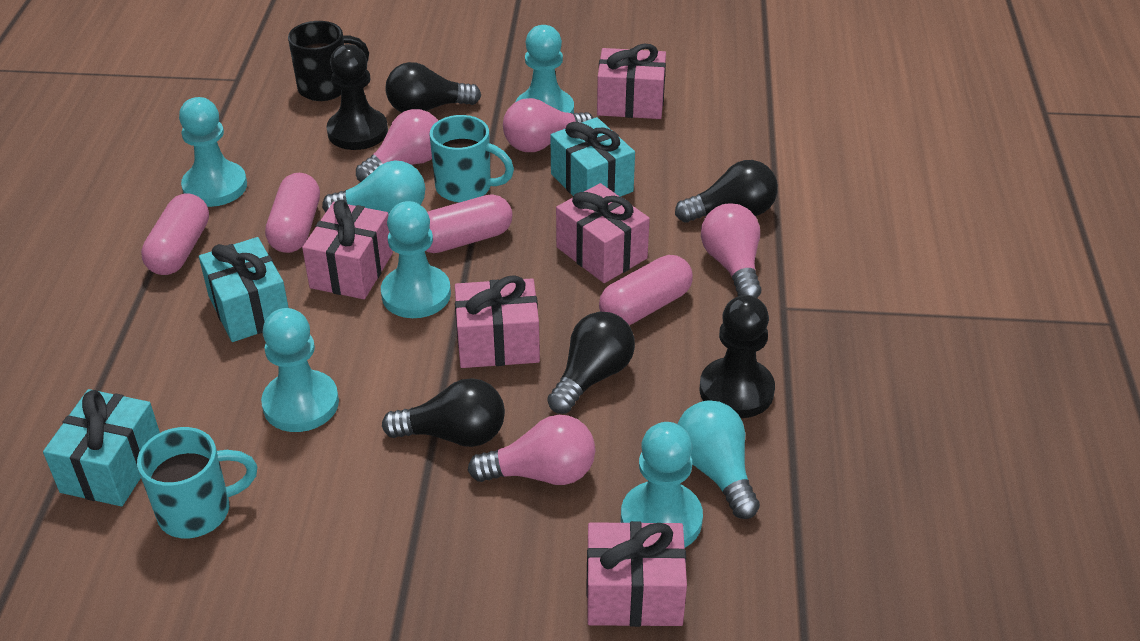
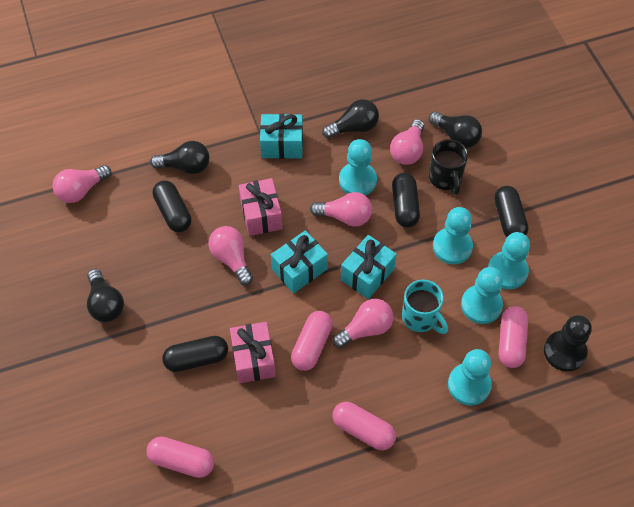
black capsule: 0 -> 4
black pawn: 2 -> 1
pink gift: 5 -> 2
pink light bulb: 4 -> 5
turquoise light bulb: 2 -> 0
turquoise mug: 2 -> 1

